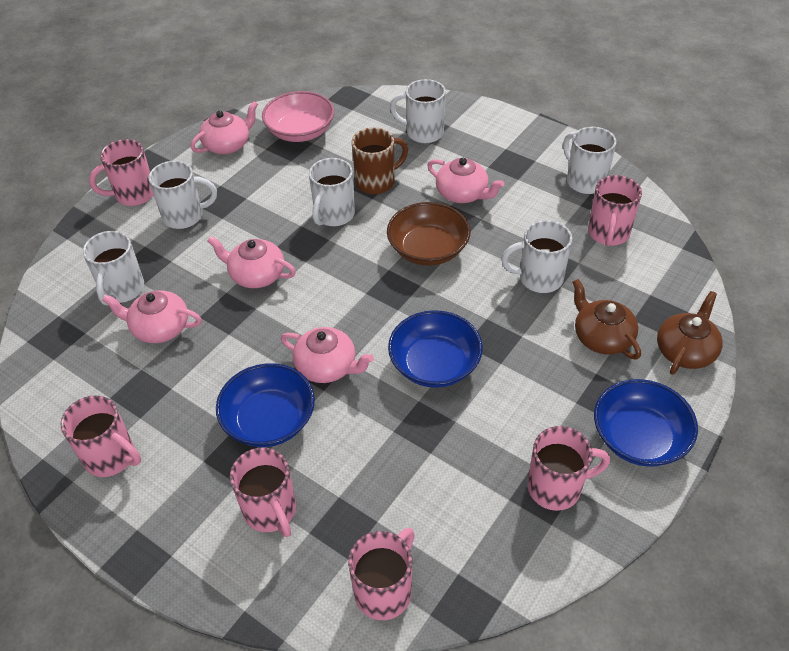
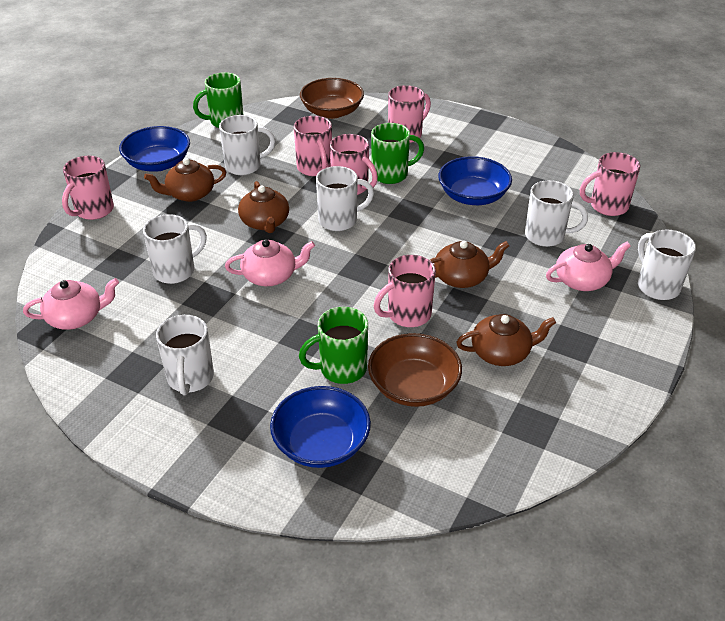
brown bowl: 1 -> 2
brown mug: 1 -> 0
brown teapot: 2 -> 4
green mug: 0 -> 3
pink bowl: 1 -> 0
pink teapot: 5 -> 3

